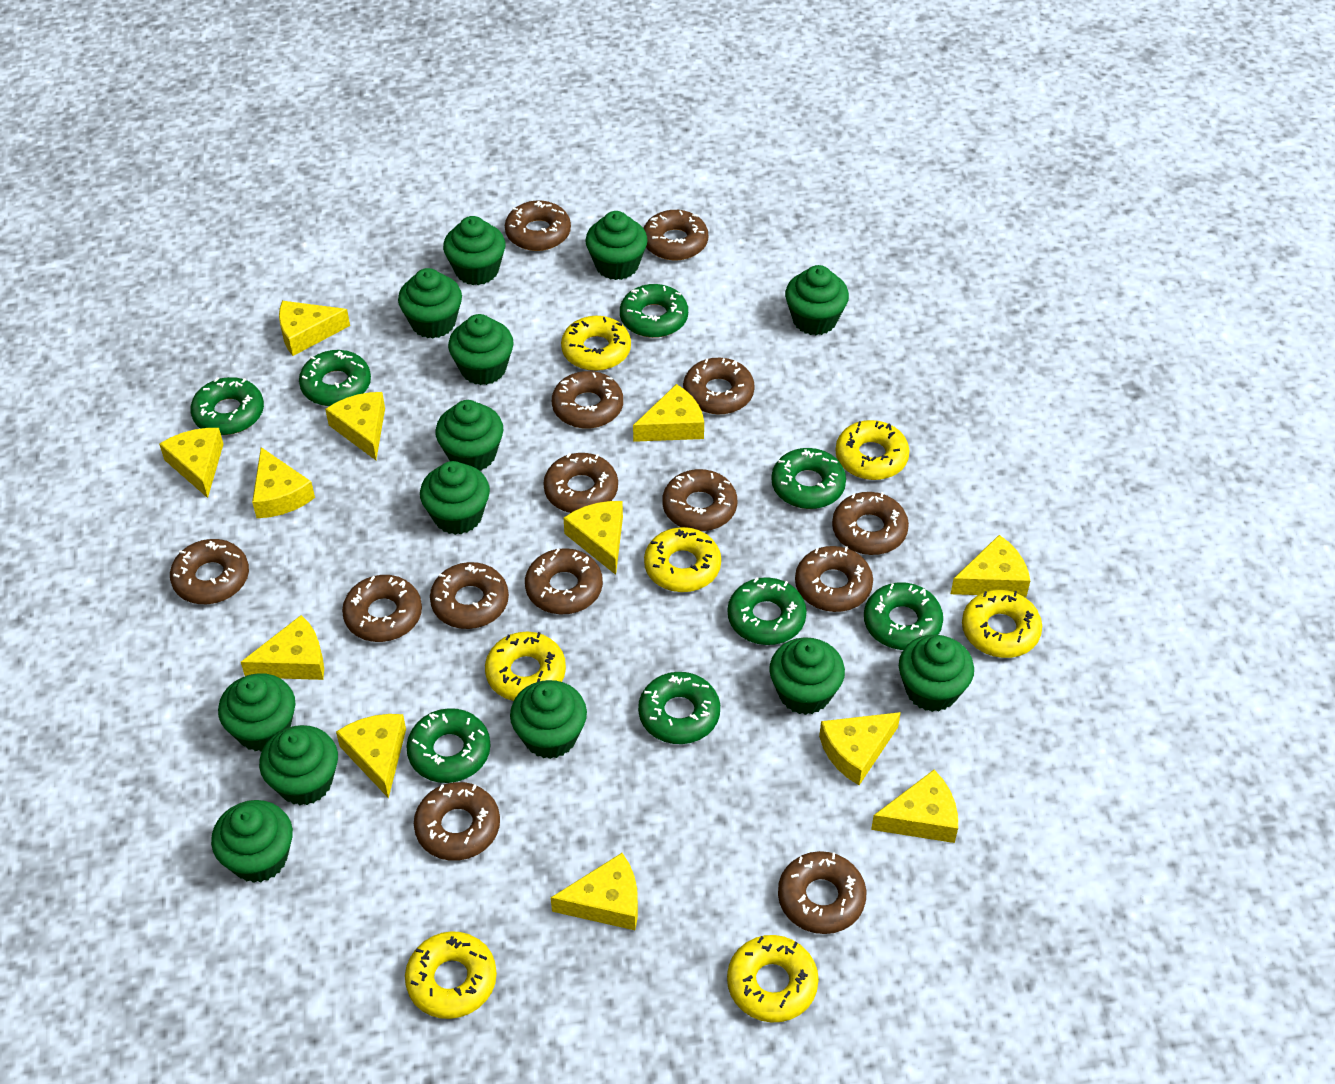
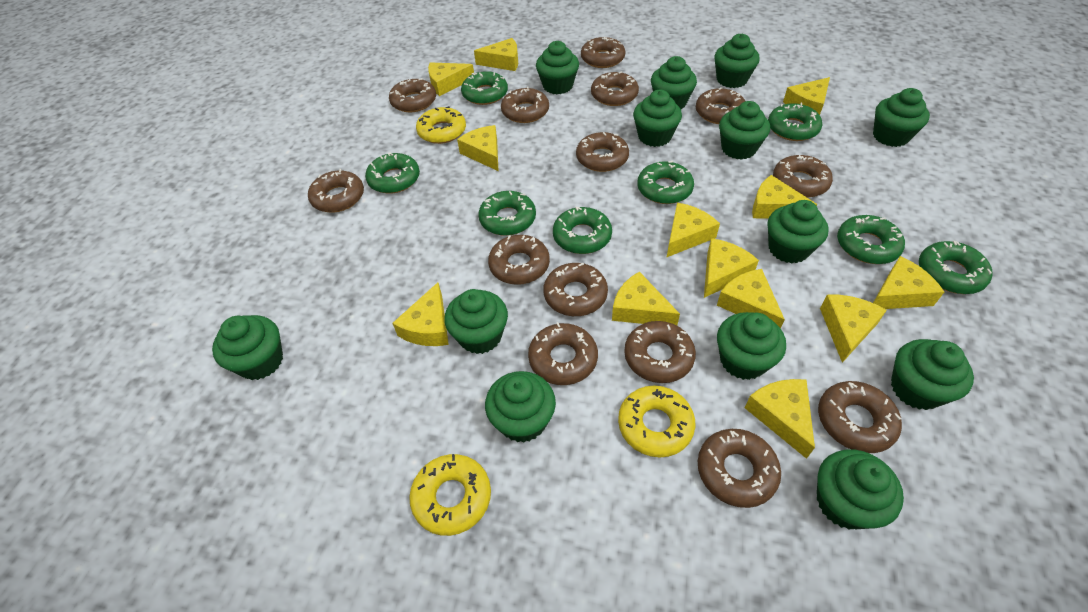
yellow cheese: 12 -> 13
yellow donut: 7 -> 3

